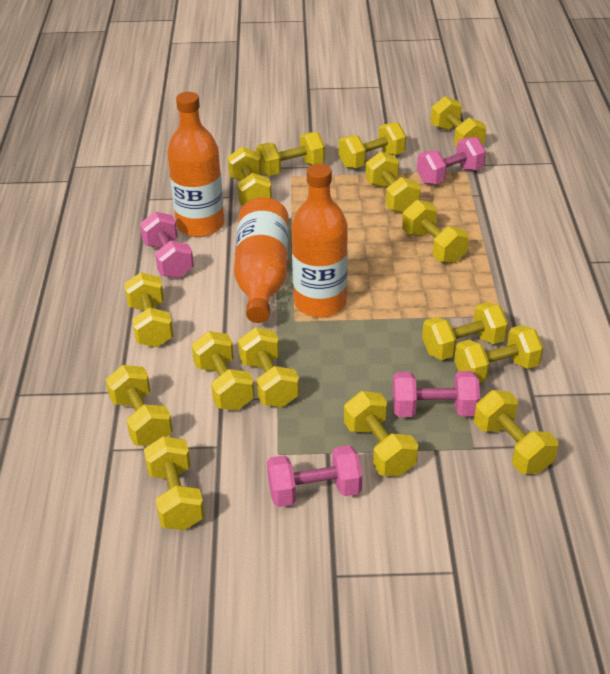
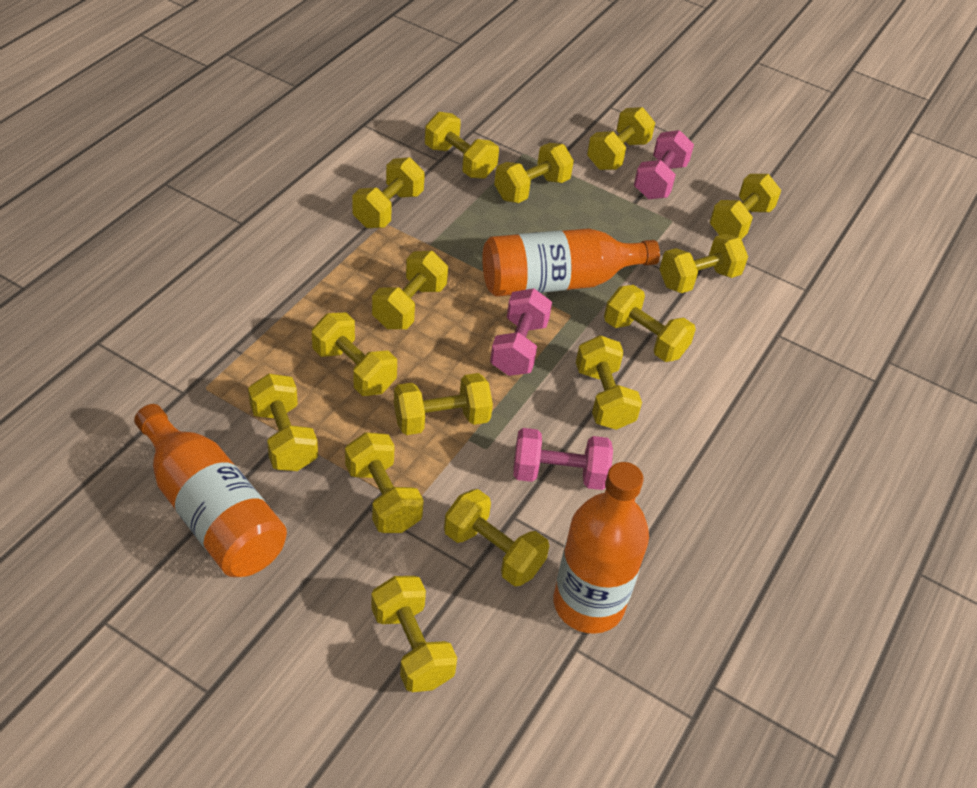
pink dumbbell: 4 -> 3

